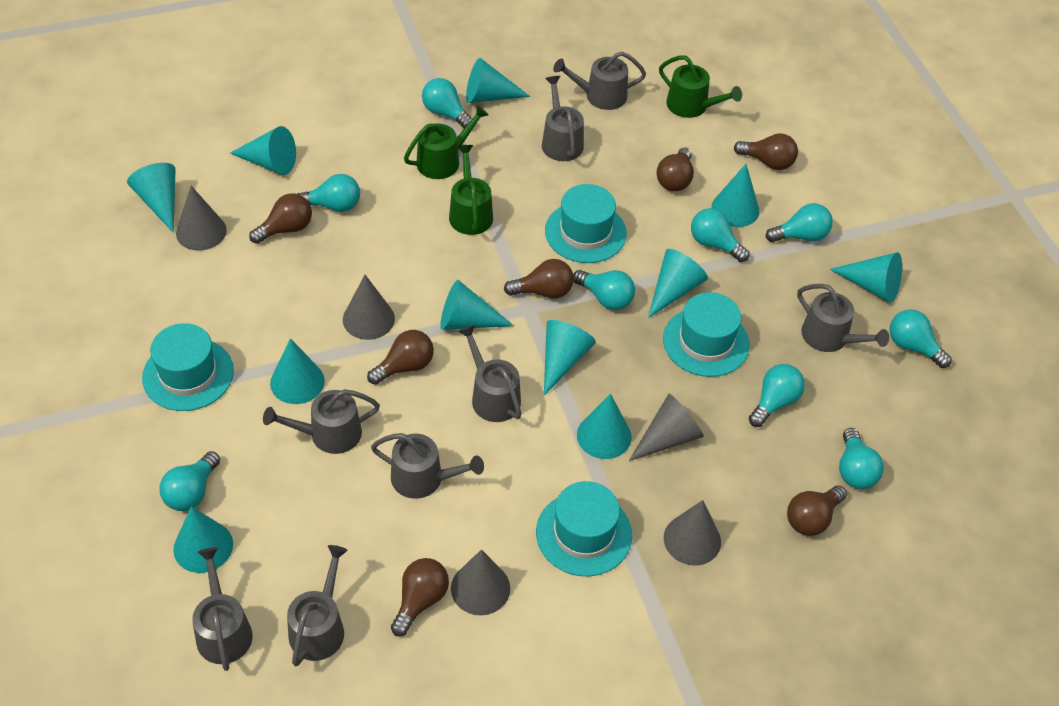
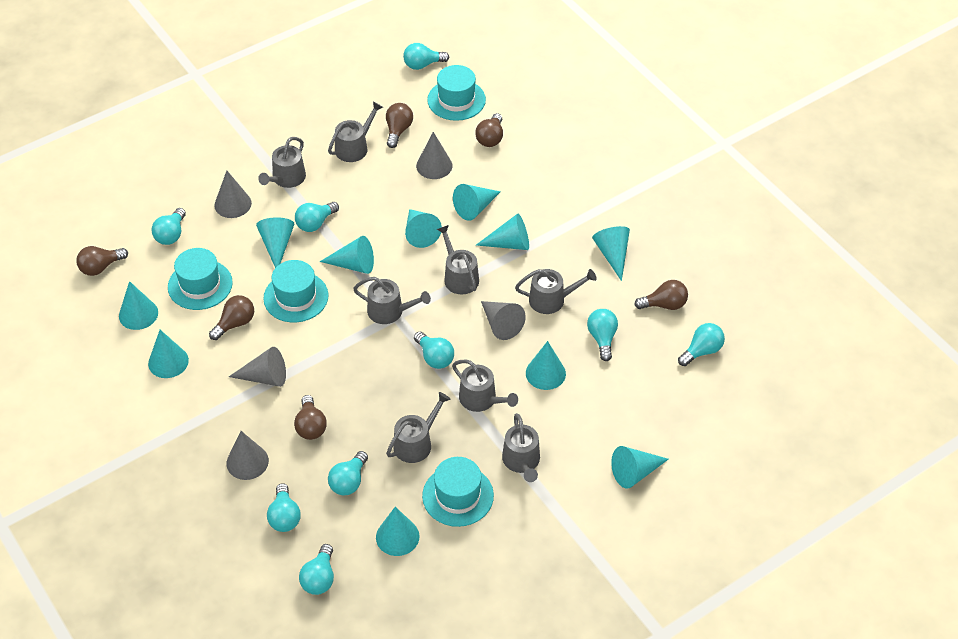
brown light bulb: 7 -> 6
green watering can: 3 -> 0

